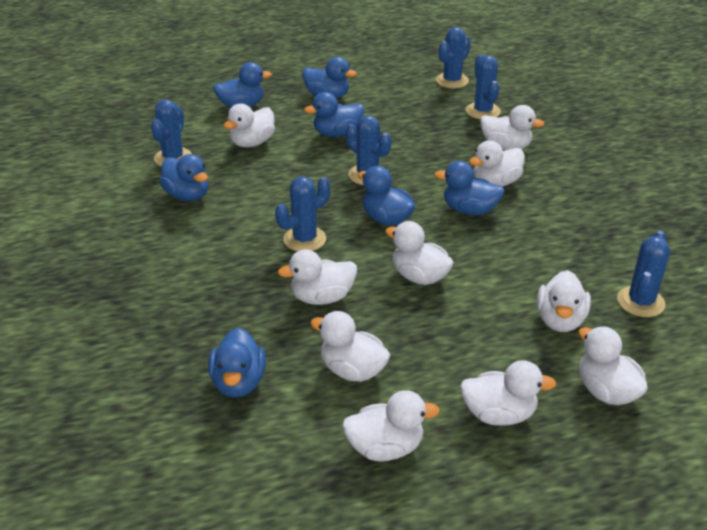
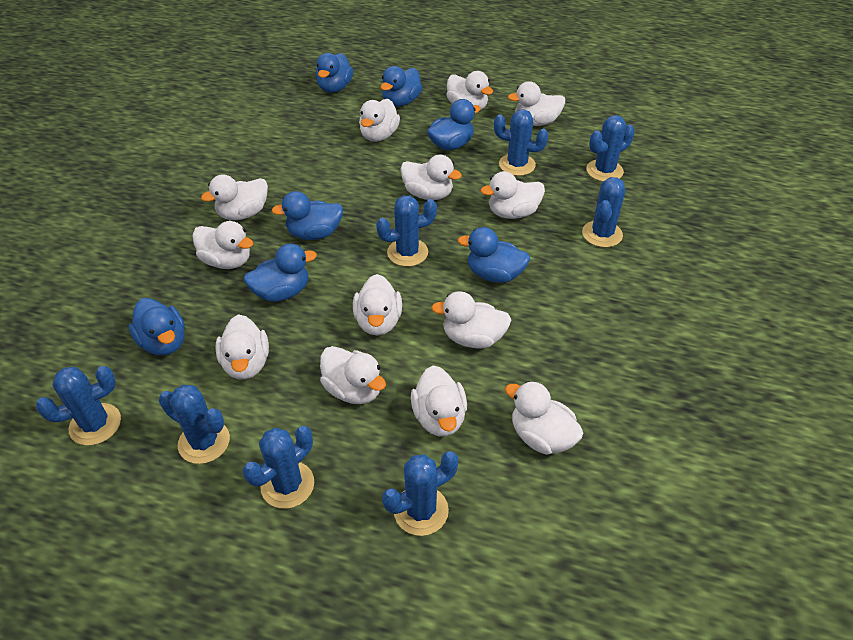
blue cactus: 6 -> 8
white duck: 10 -> 13

